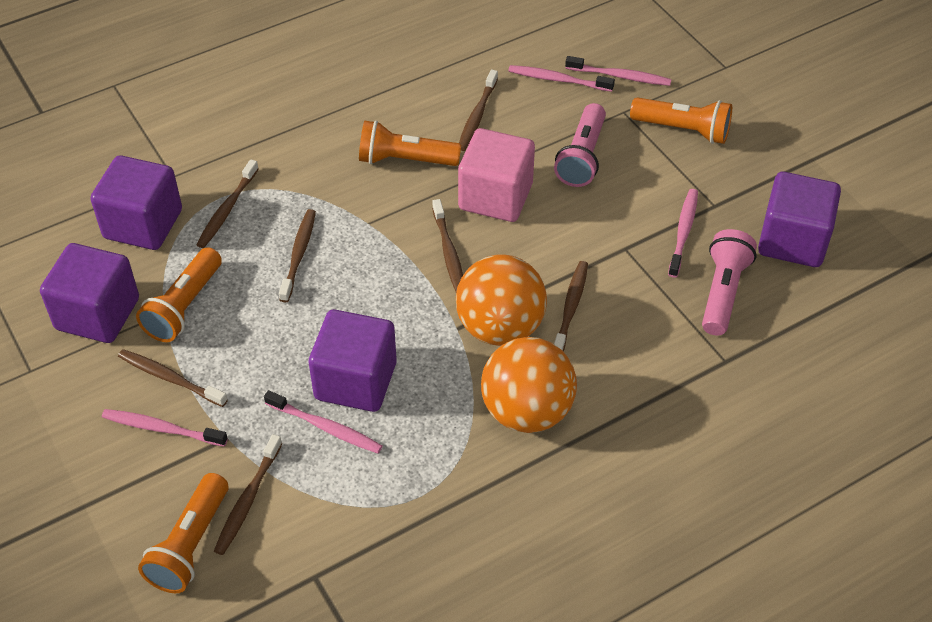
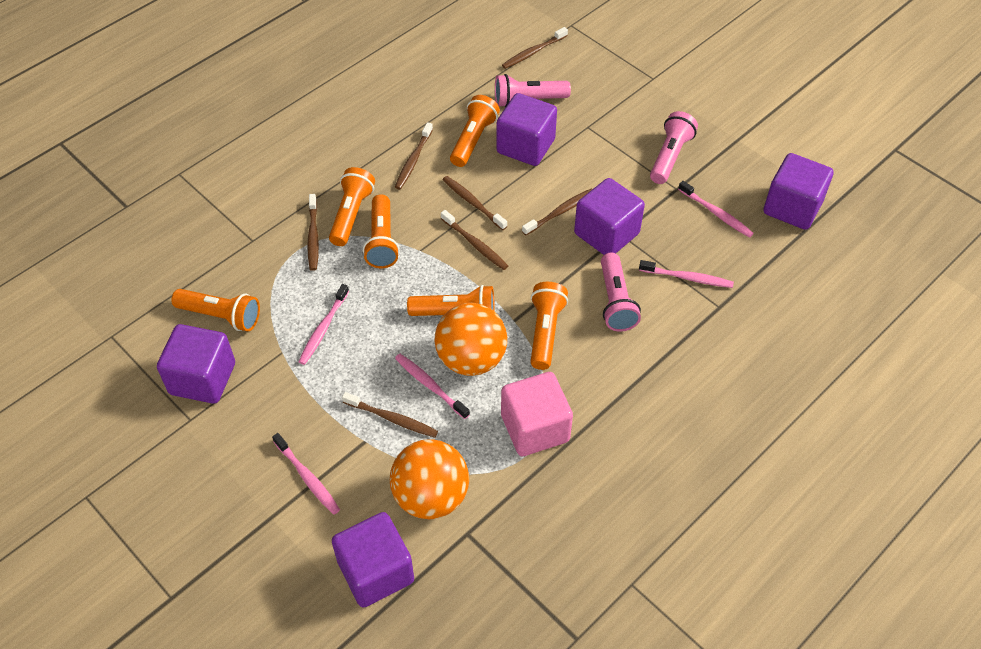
orange flashlight: 4 -> 6
pink flashlight: 2 -> 3
purple cube: 4 -> 5

